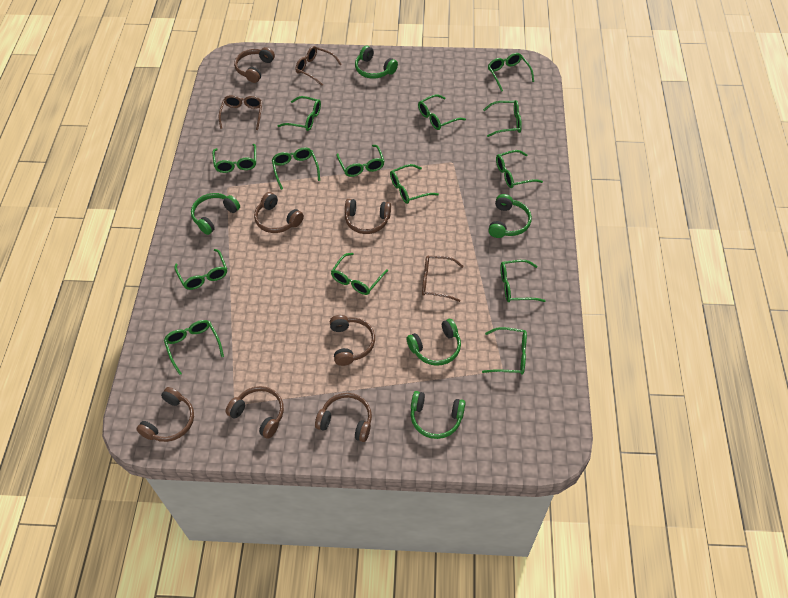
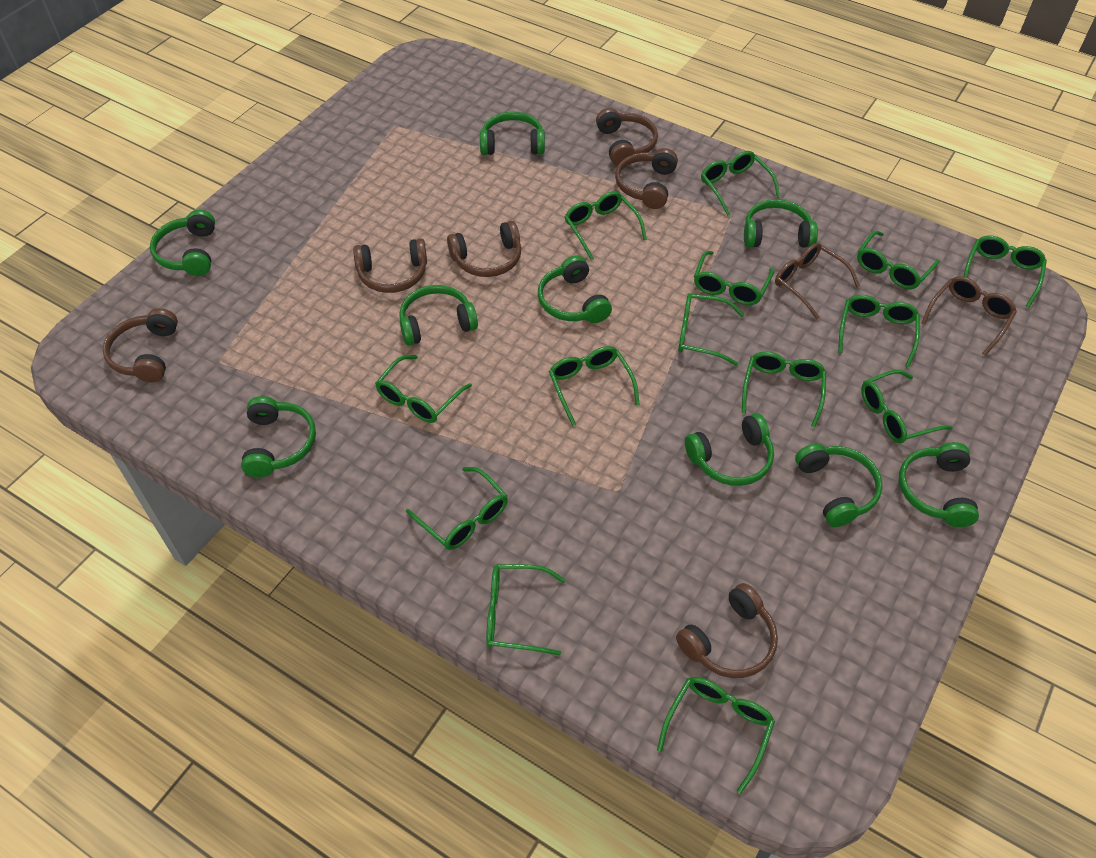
brown glasses: 3 -> 2
brown headphones: 7 -> 6
green headphones: 5 -> 9

